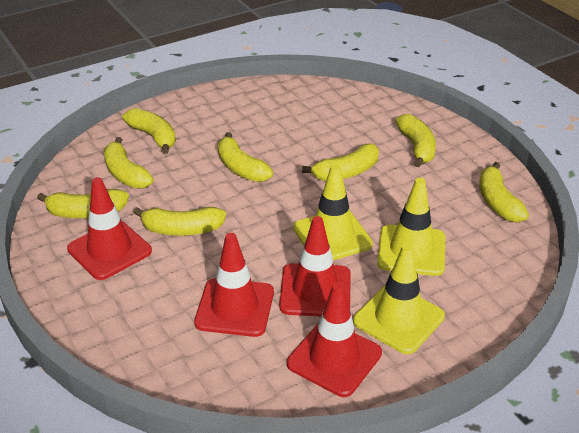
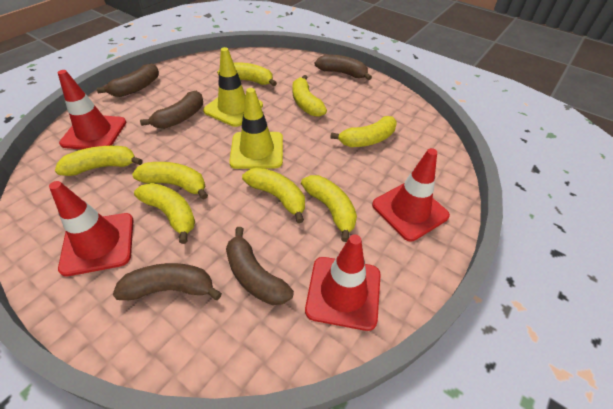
brown banana: 0 -> 5
yellow traffic cone: 3 -> 2

